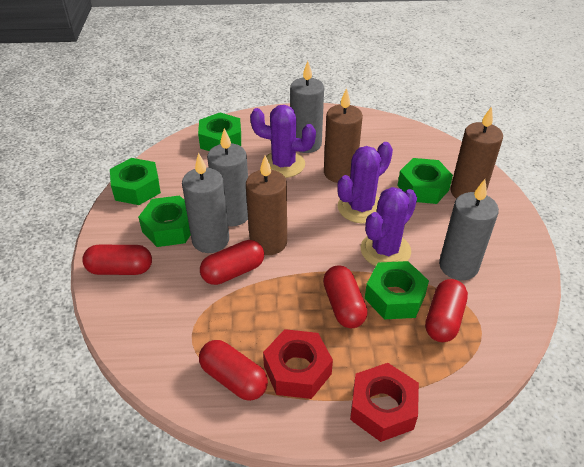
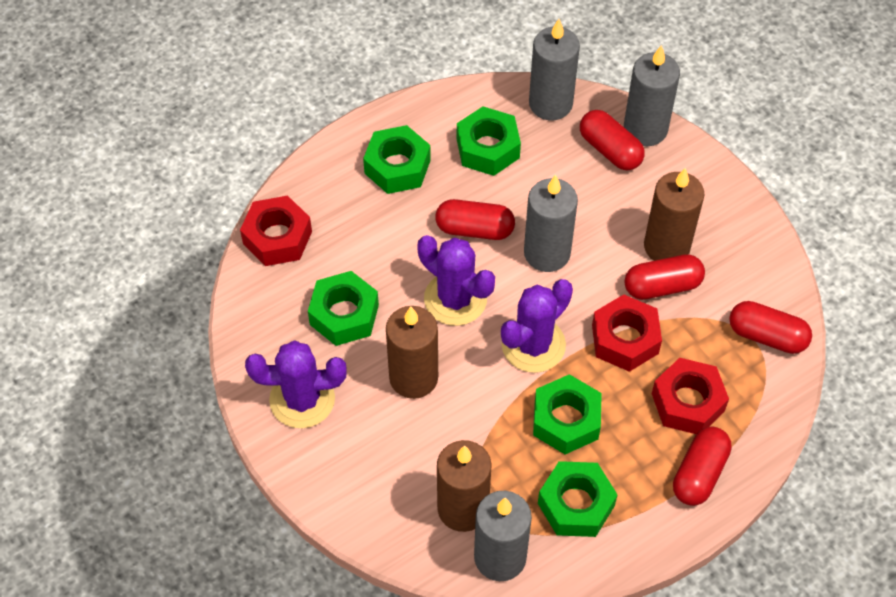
red nut: 2 -> 3

